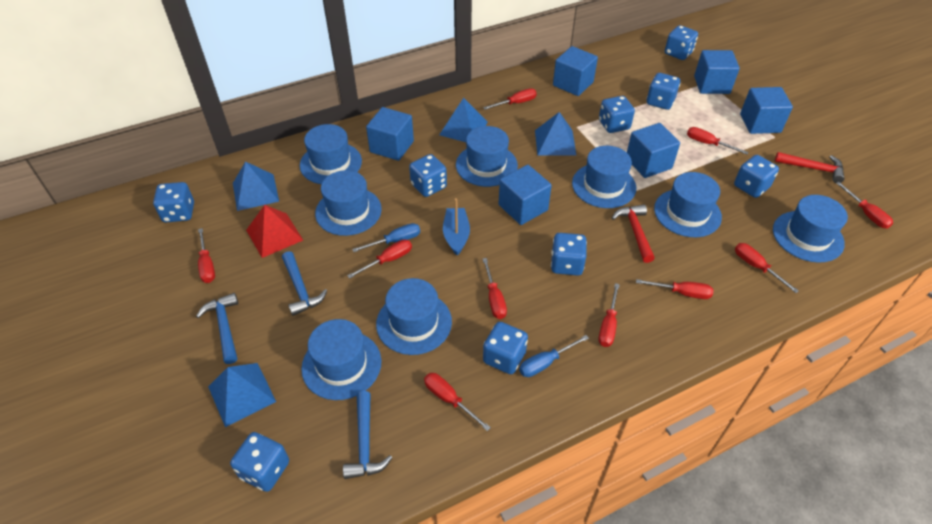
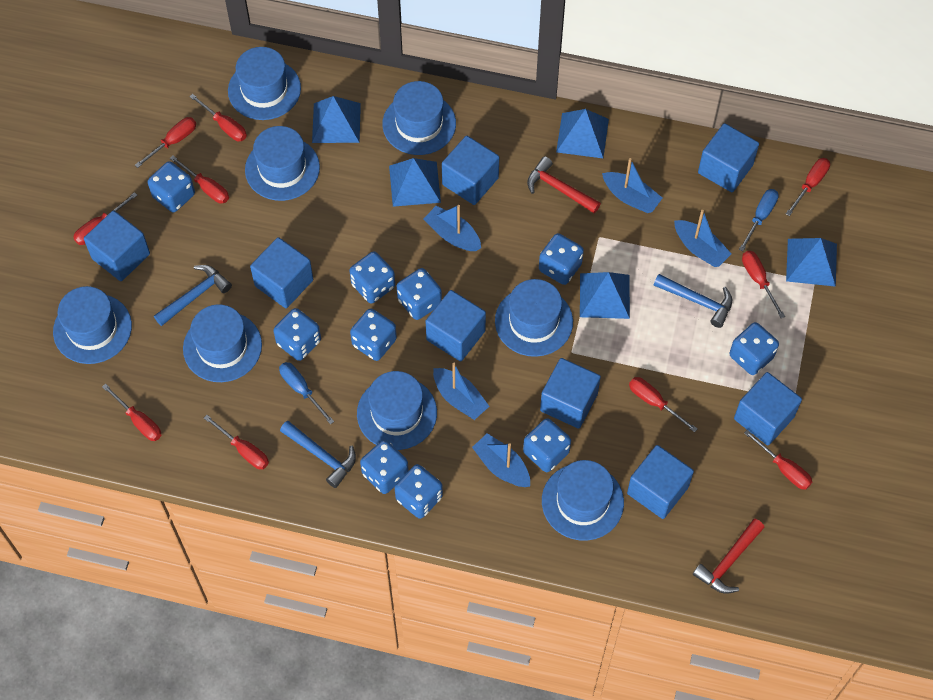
blue boat: 1 -> 5
blue cube: 6 -> 8
blue dice: 9 -> 10
blue pyramid: 4 -> 5
red pyramid: 1 -> 0

